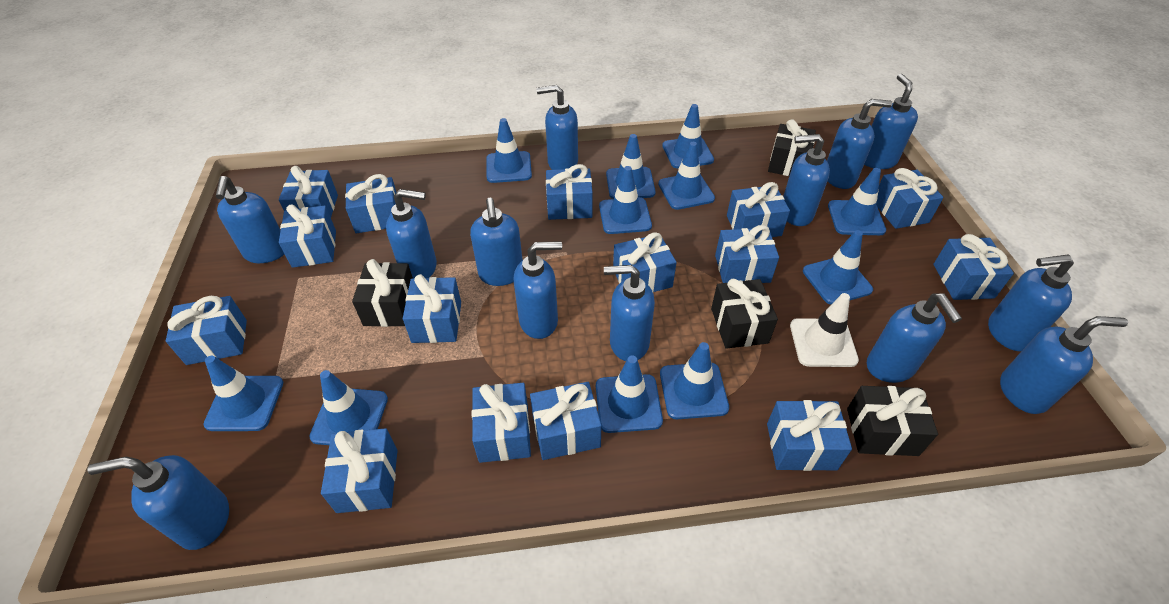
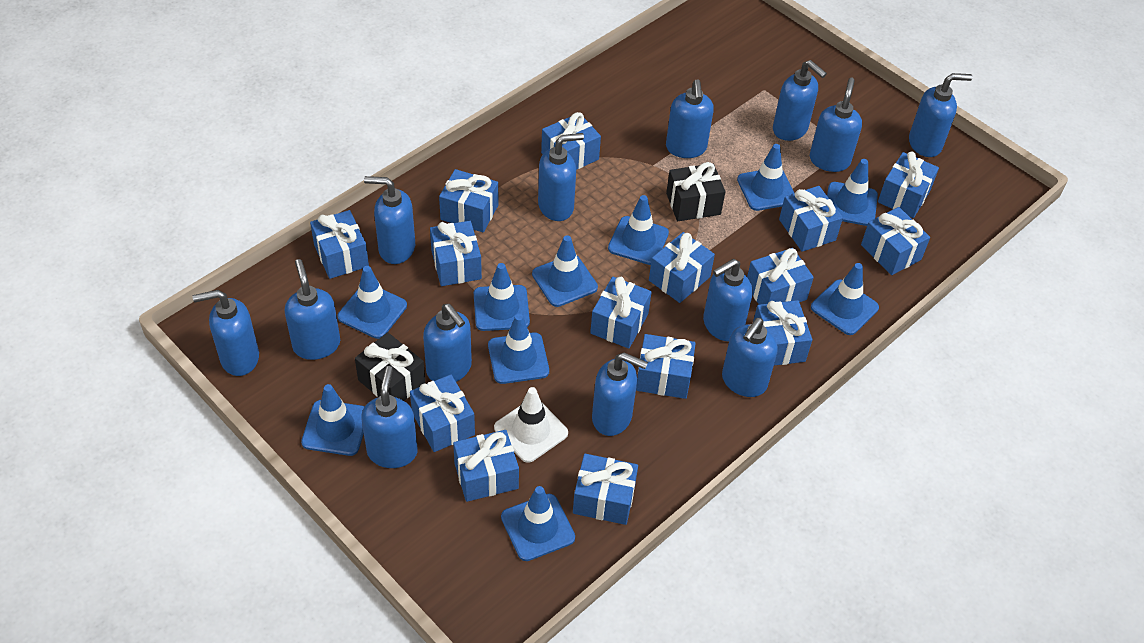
black gift: 4 -> 2
blue traffic cone: 11 -> 10

